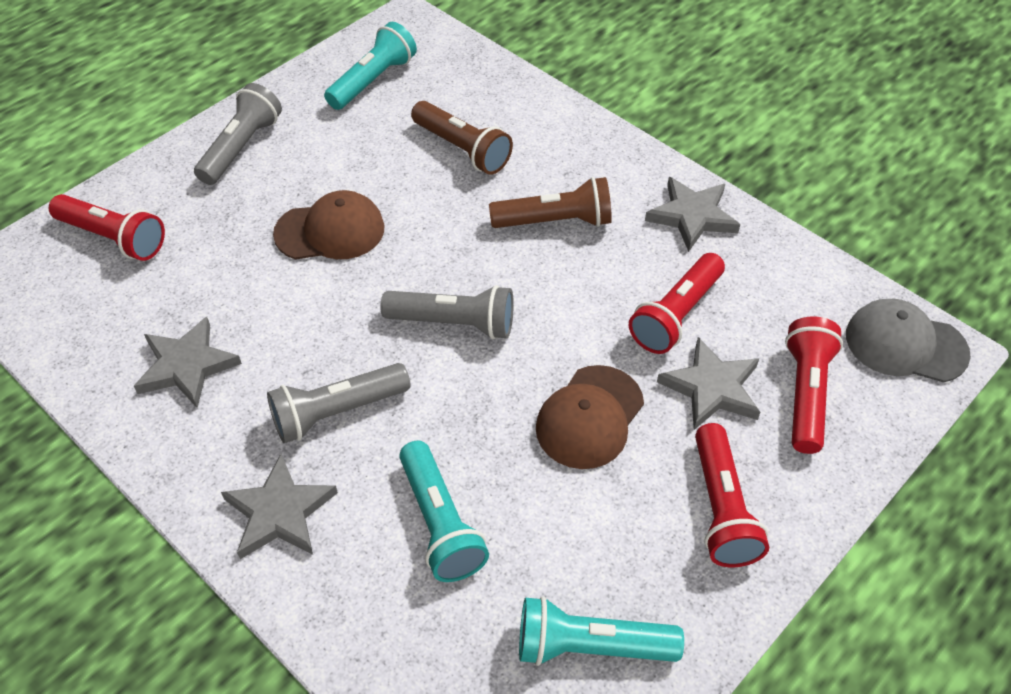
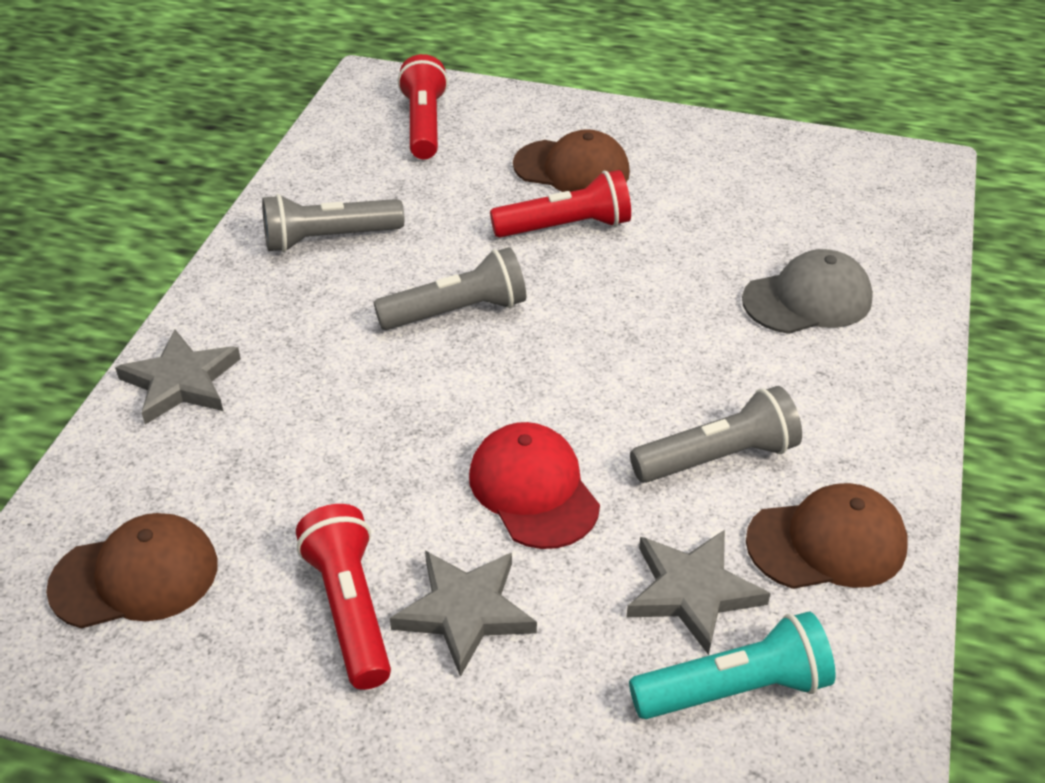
brown cap: 2 -> 3
brown flashlight: 2 -> 0
grey star: 4 -> 3
red cap: 0 -> 1
red flashlight: 4 -> 3
turquoise flashlight: 3 -> 1

